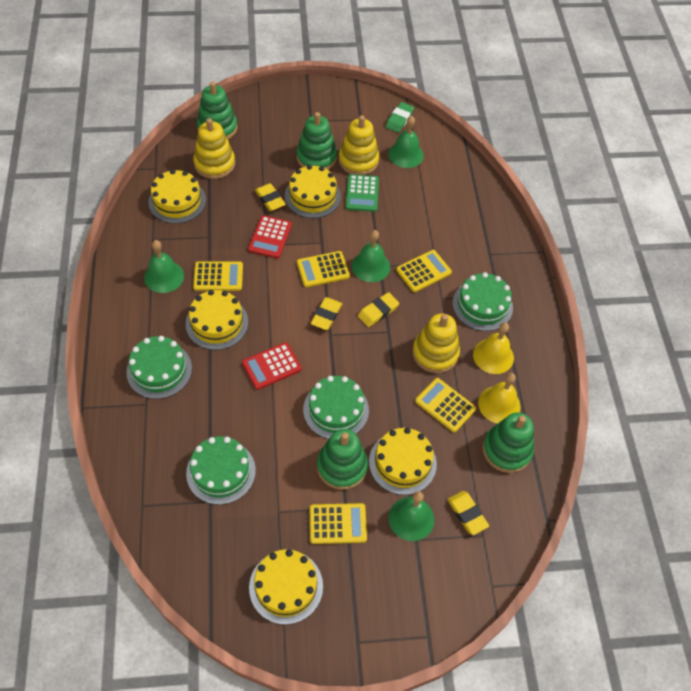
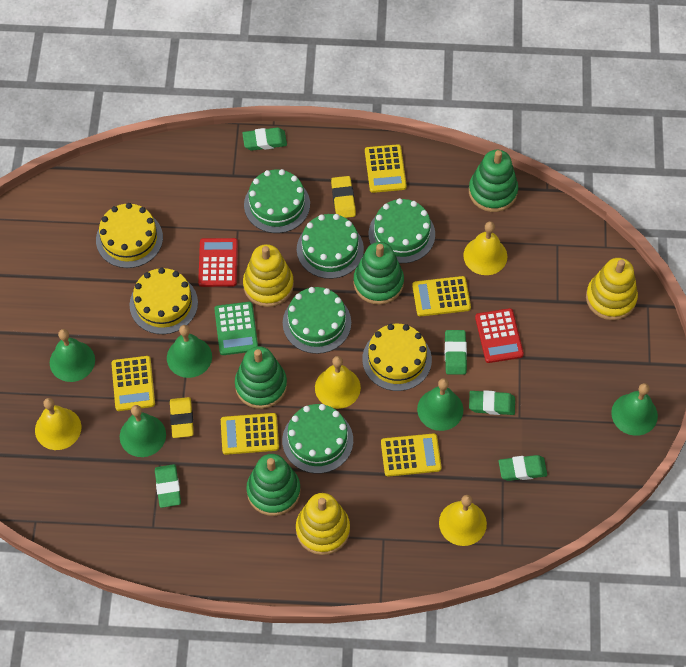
green bell: 4 -> 5
green cake: 4 -> 5
green eraser: 1 -> 5
yellow bell: 2 -> 4
yellow cake: 5 -> 3
yellow eraser: 4 -> 2

